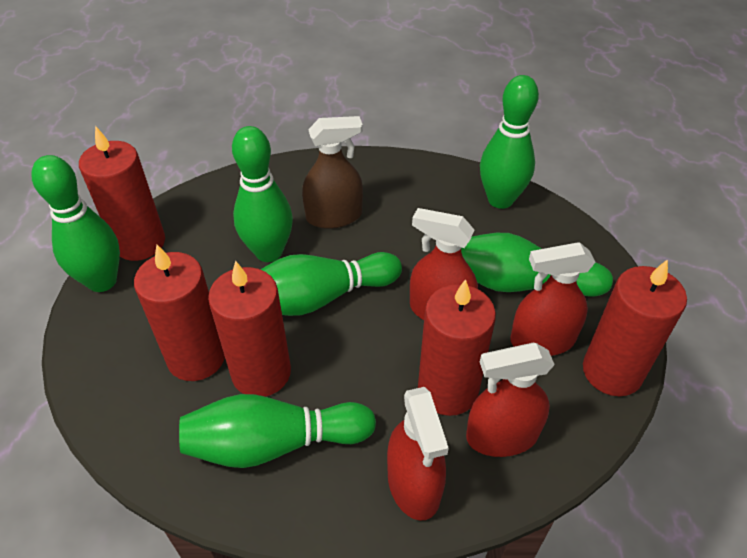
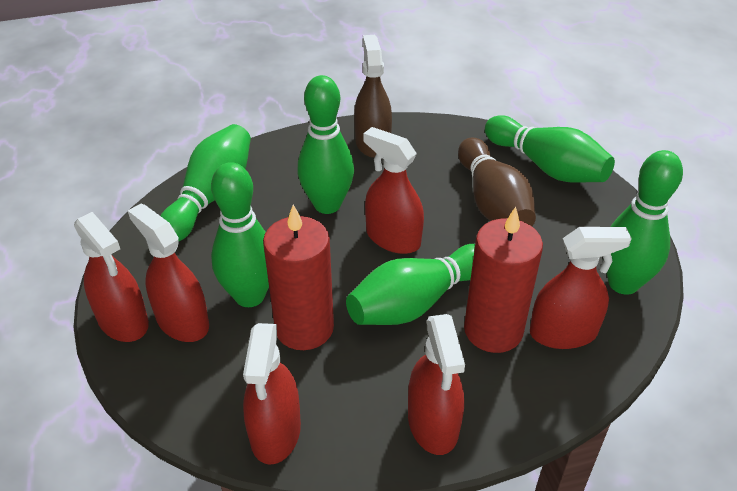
brown bowling pin: 0 -> 1
red candle: 5 -> 2
red spray bottle: 4 -> 6

